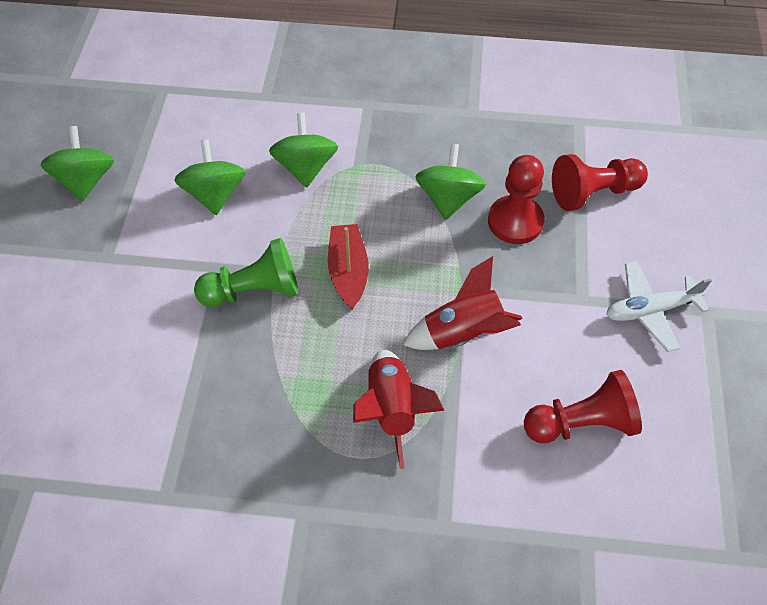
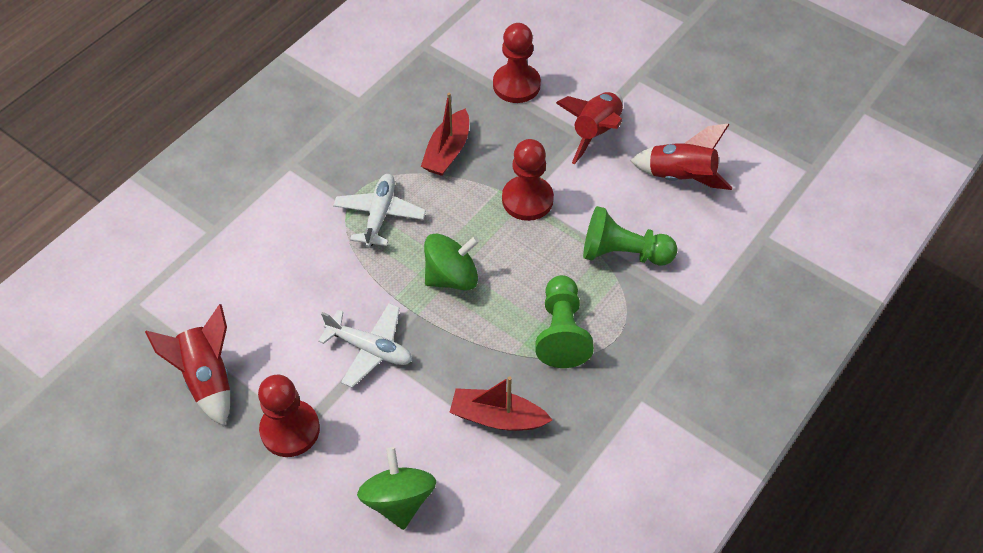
green pawn: 1 -> 2
green spinning top: 4 -> 2
red boat: 1 -> 2
red rocket: 2 -> 3
white plane: 1 -> 2

